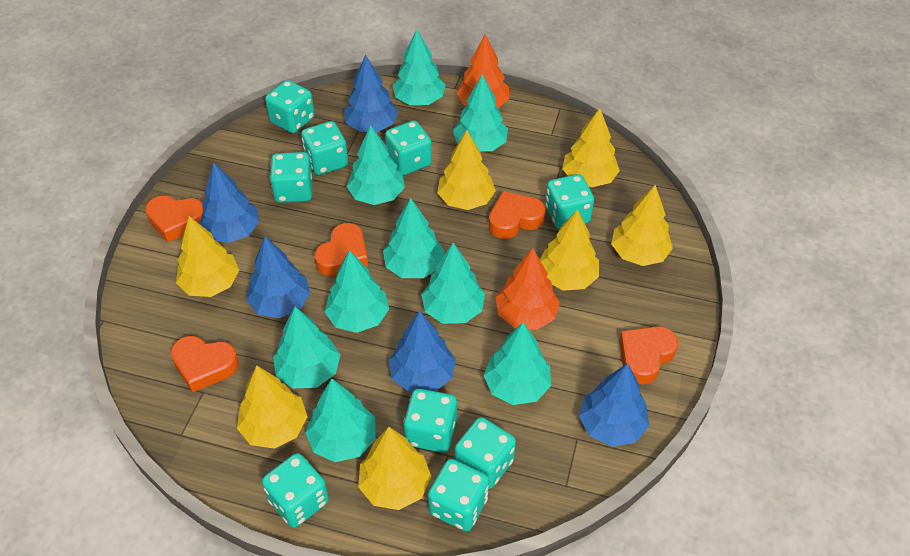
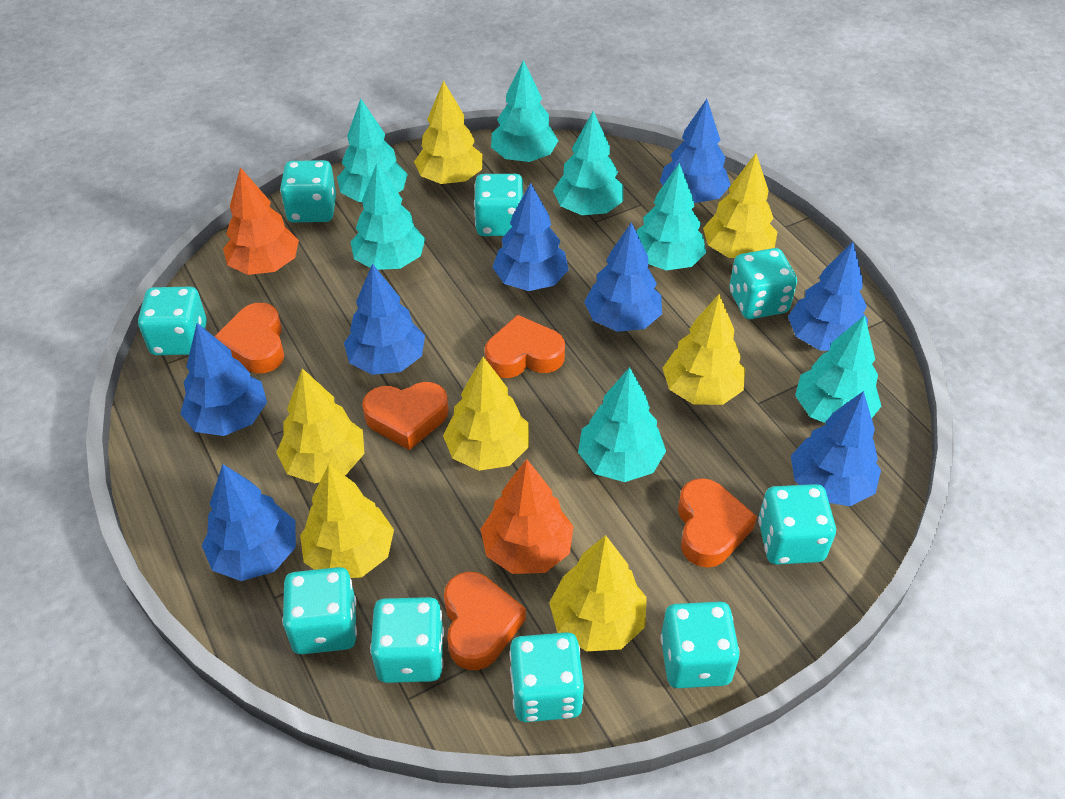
blue tree: 5 -> 8
turquoise tree: 9 -> 7

